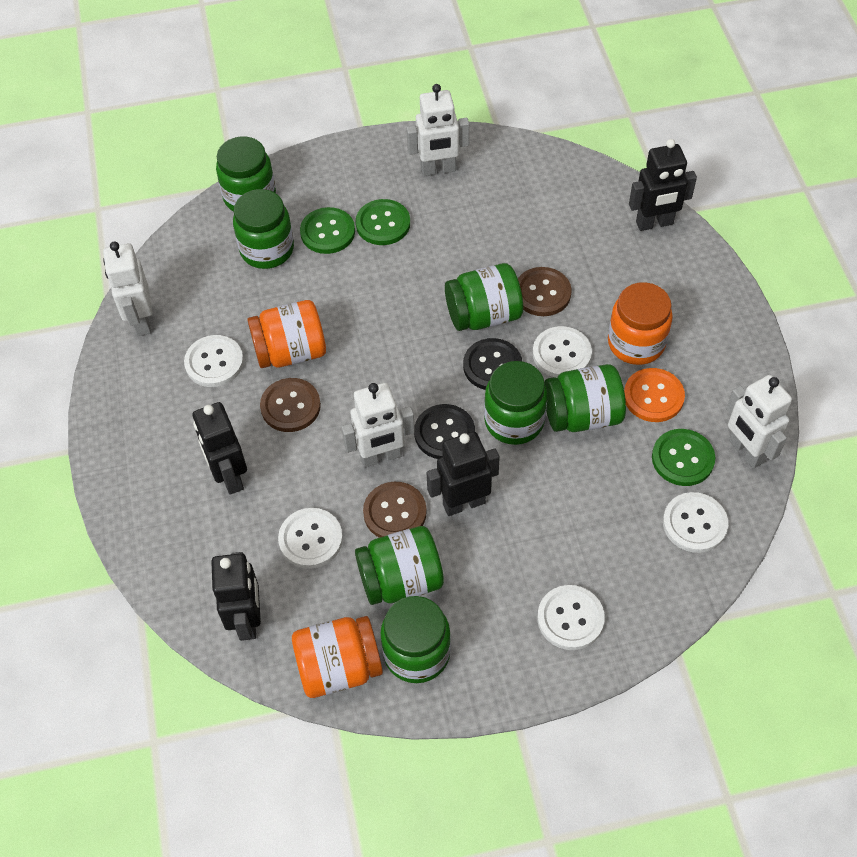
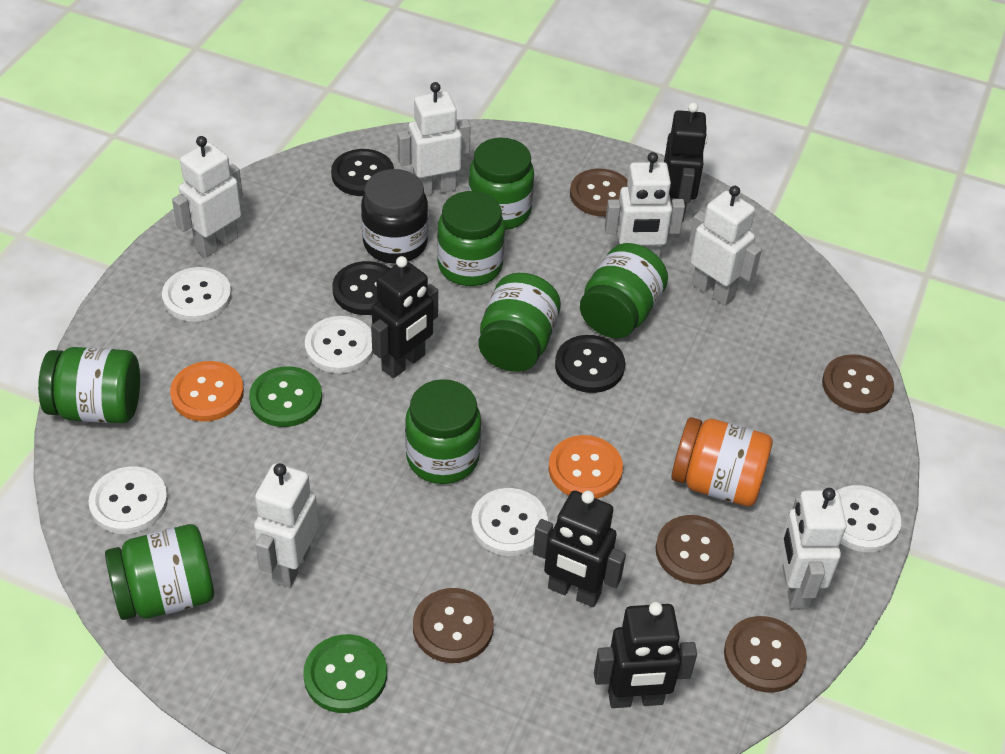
black button: 2 -> 3
black jar: 0 -> 1
brown button: 3 -> 5
green button: 3 -> 2
orange button: 1 -> 2
orange jar: 3 -> 1
white robot: 4 -> 6

